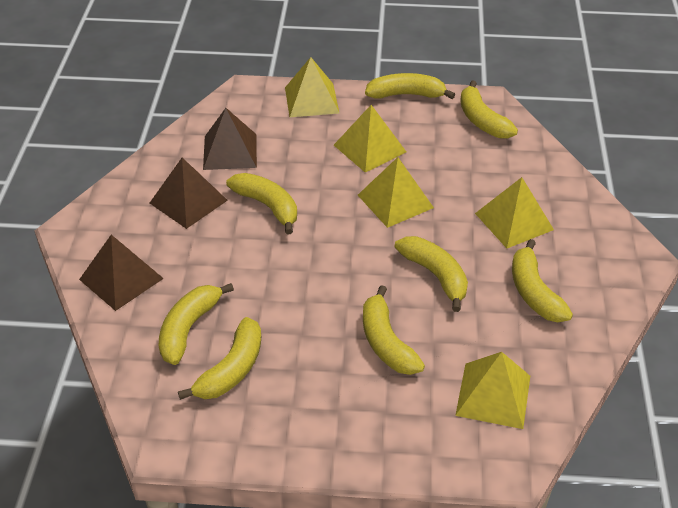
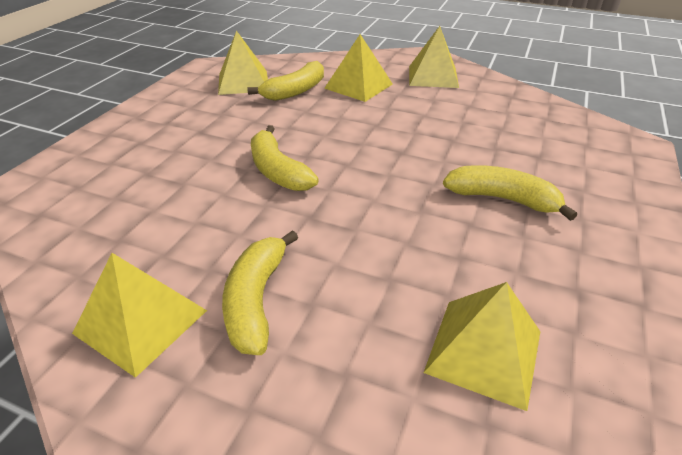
brown pyramid: 3 -> 0
yellow banana: 8 -> 4

